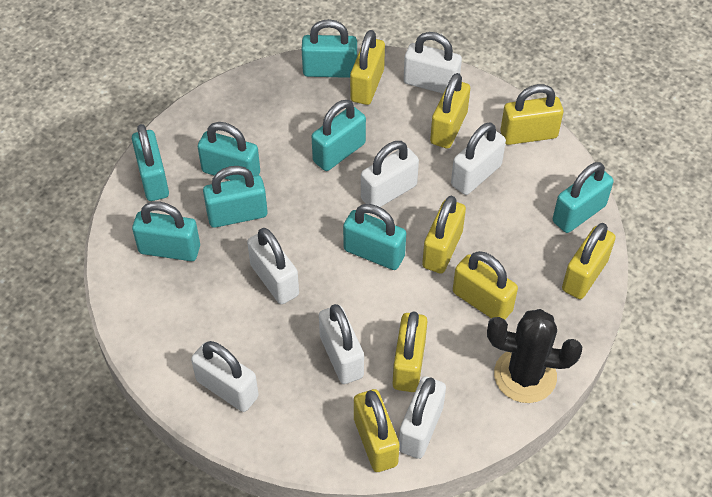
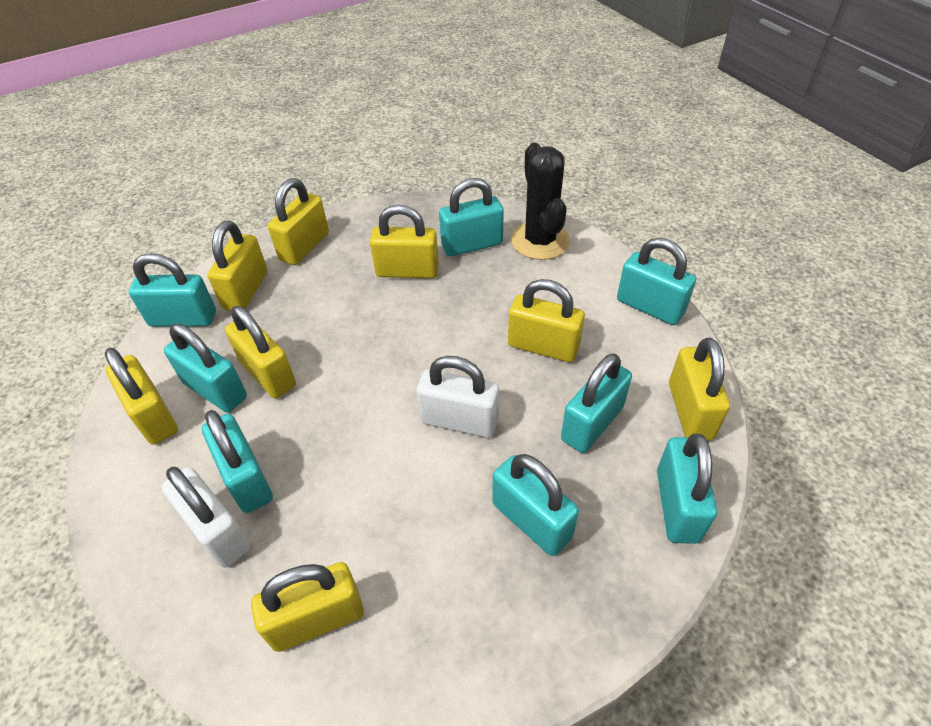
white padlock: 7 -> 2

